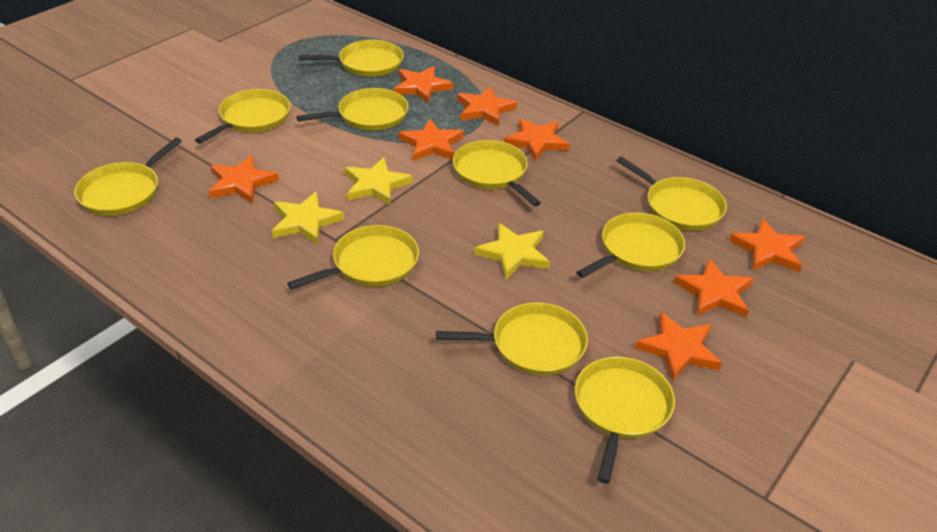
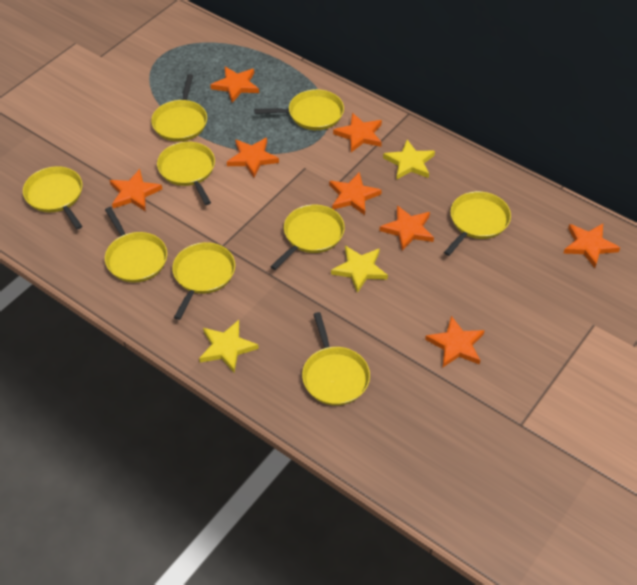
yellow pan: 10 -> 9

